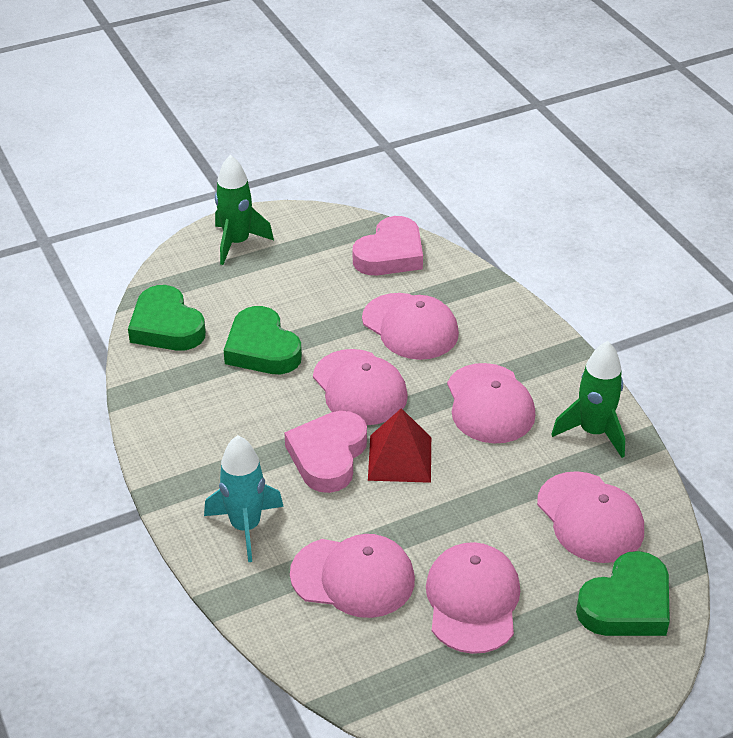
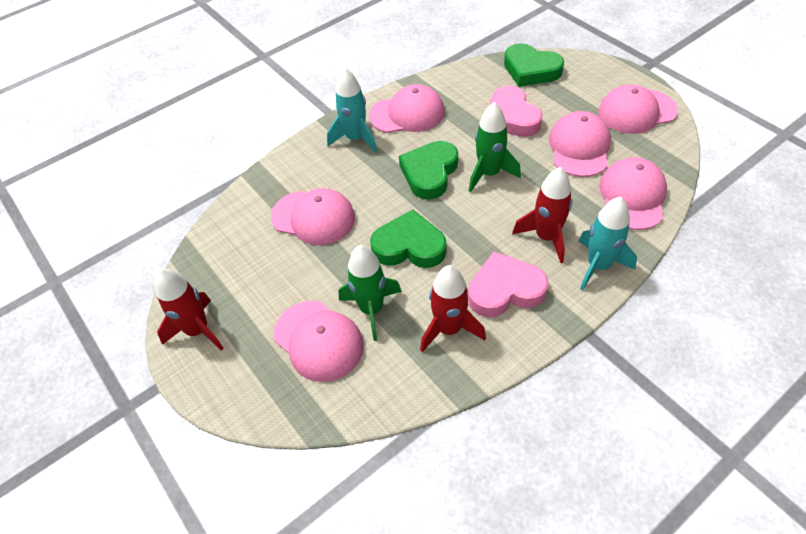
red pyramid: 1 -> 0
red rocket: 0 -> 3
turquoise rocket: 1 -> 2

